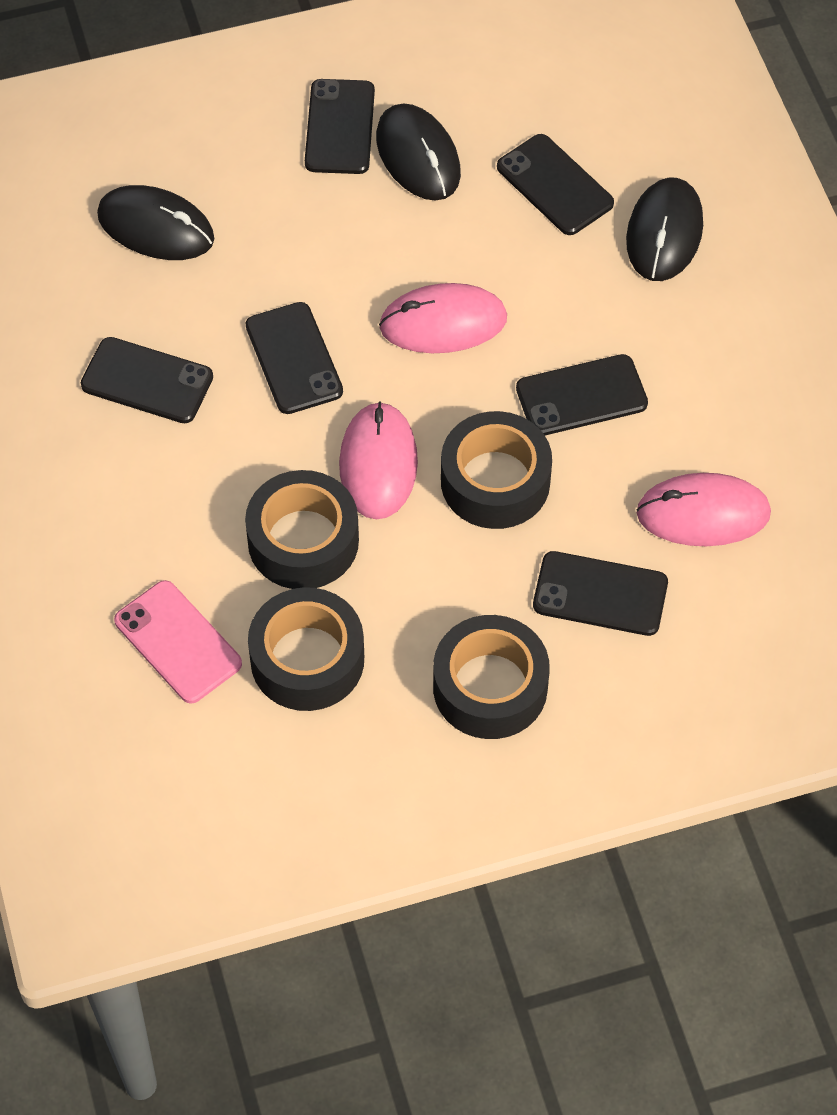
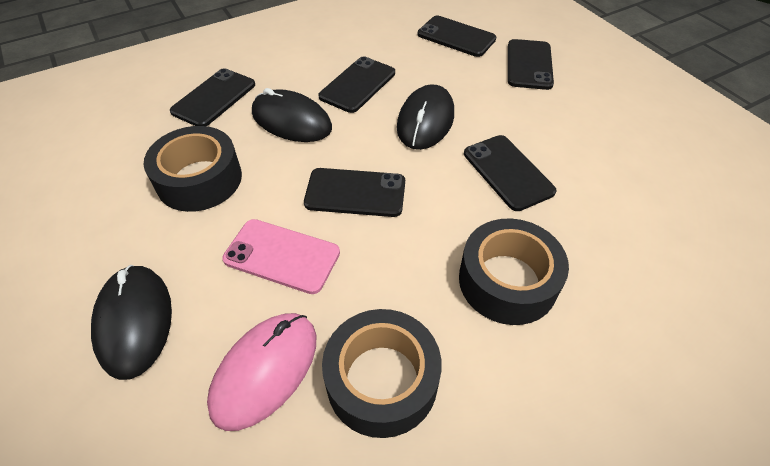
black tape: 4 -> 3
pink mouse: 3 -> 1

